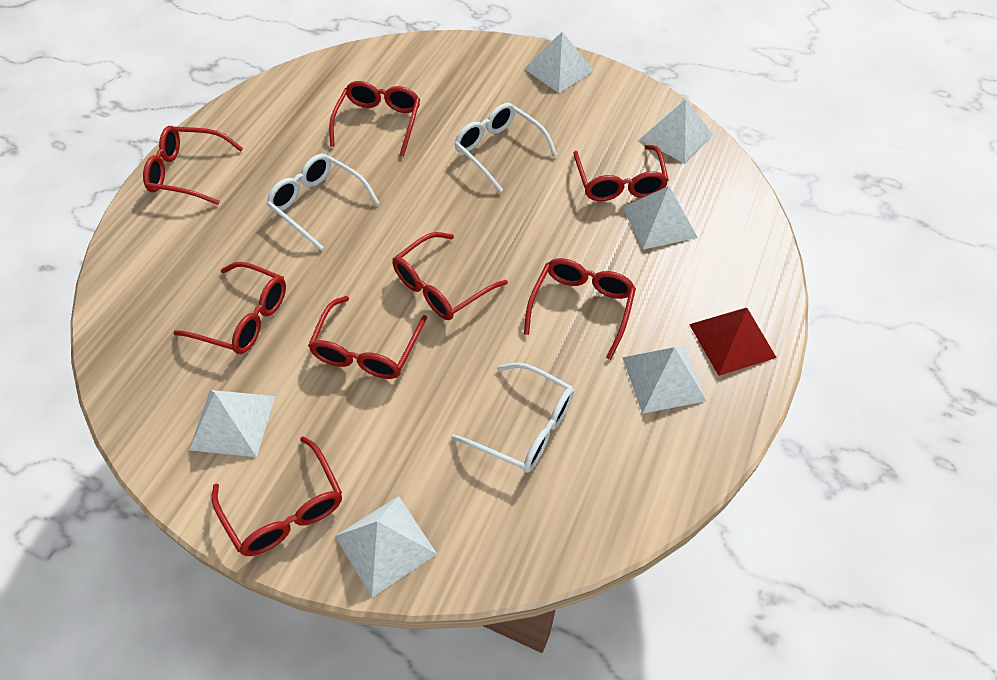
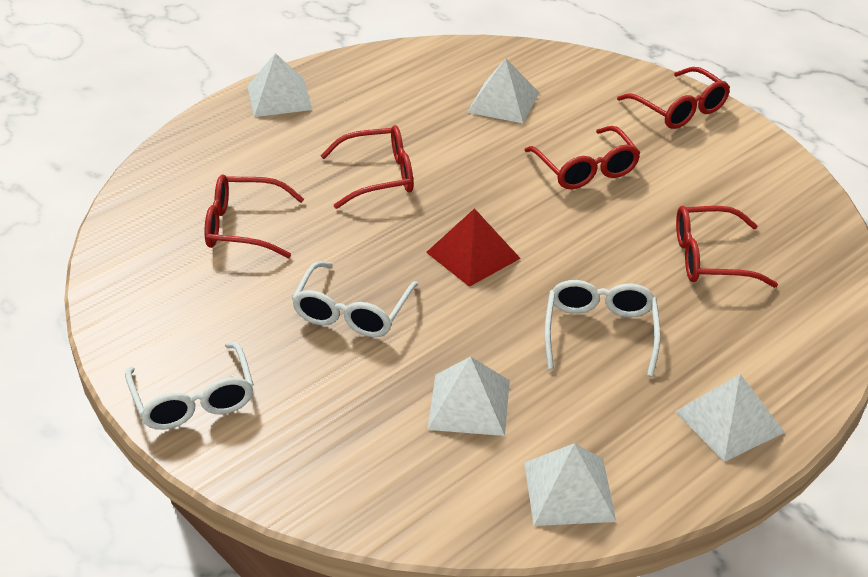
red glasses: 8 -> 5
white pyramid: 6 -> 5

